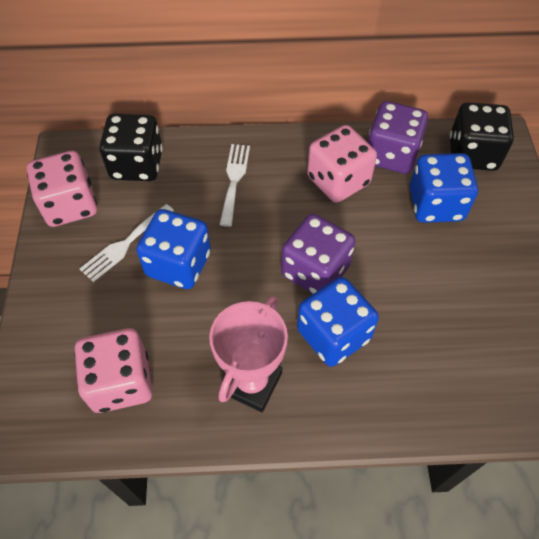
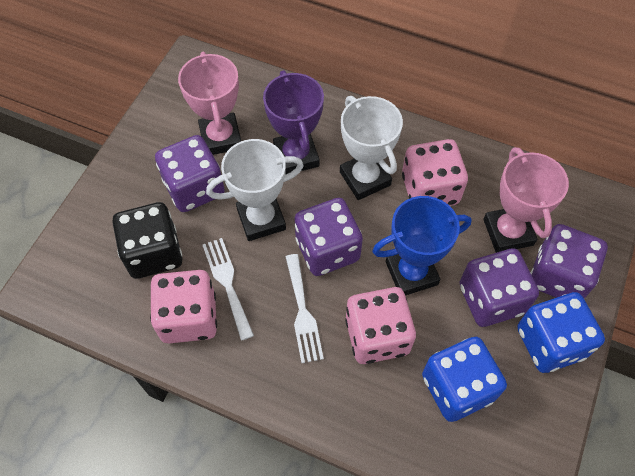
black dice: 2 -> 1
blue dice: 3 -> 2
blue trophy: 0 -> 1
pink trophy: 1 -> 2
purple dice: 2 -> 4
purple trophy: 0 -> 1
white trophy: 0 -> 2

